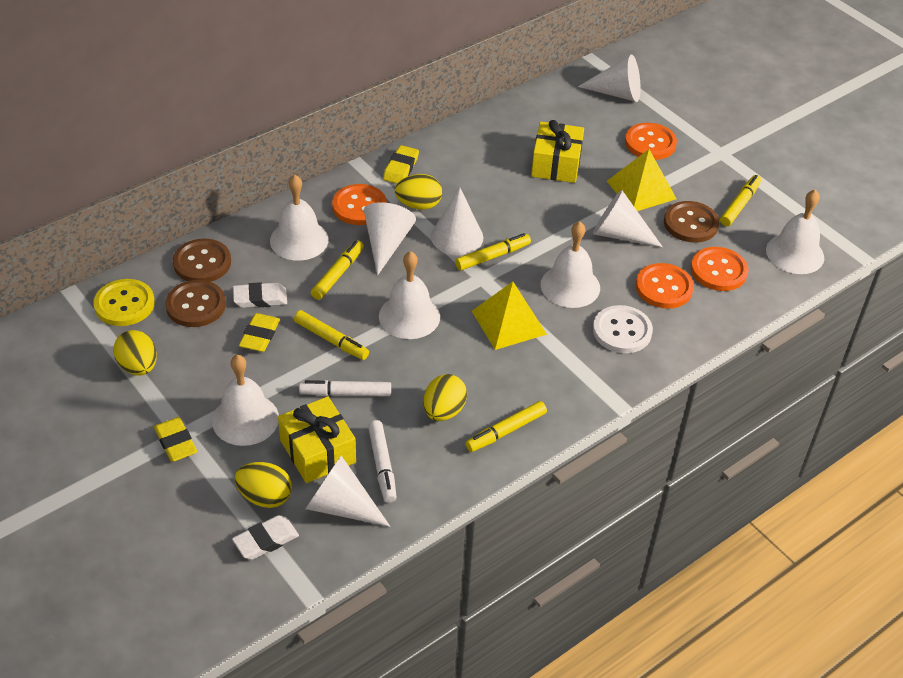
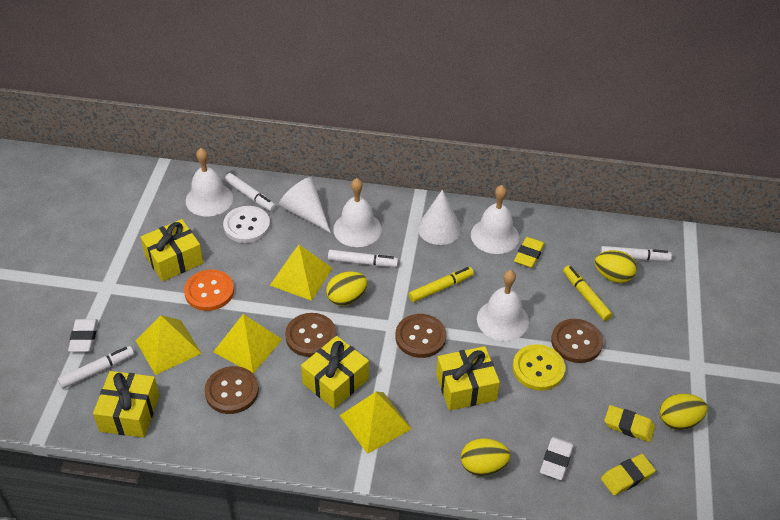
brown button: 3 -> 4
orange button: 4 -> 1
white bell: 5 -> 4
white cone: 5 -> 2
white marker: 2 -> 4
yellow gift: 2 -> 4
yellow marker: 5 -> 2
yellow pyramid: 2 -> 4

